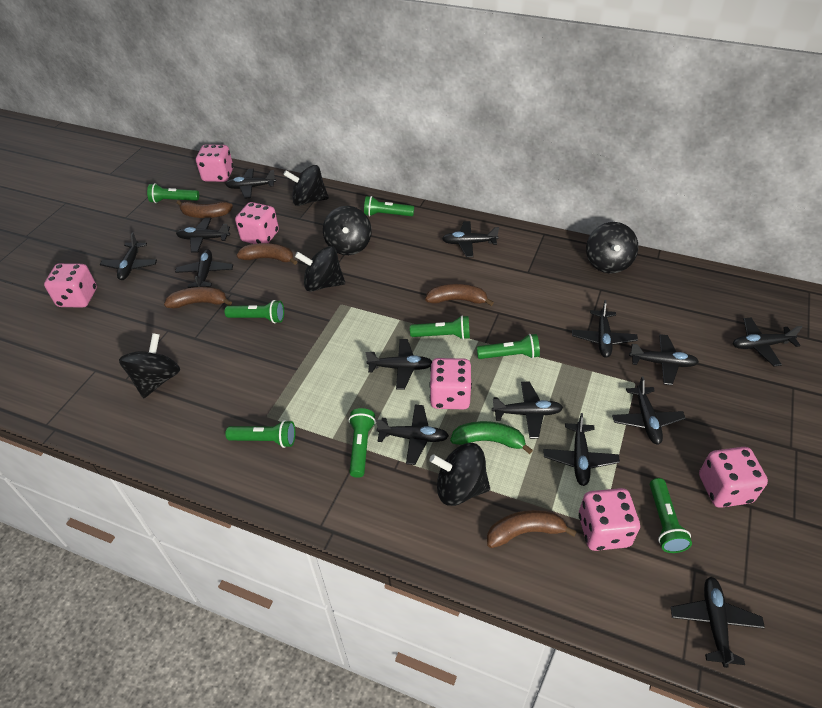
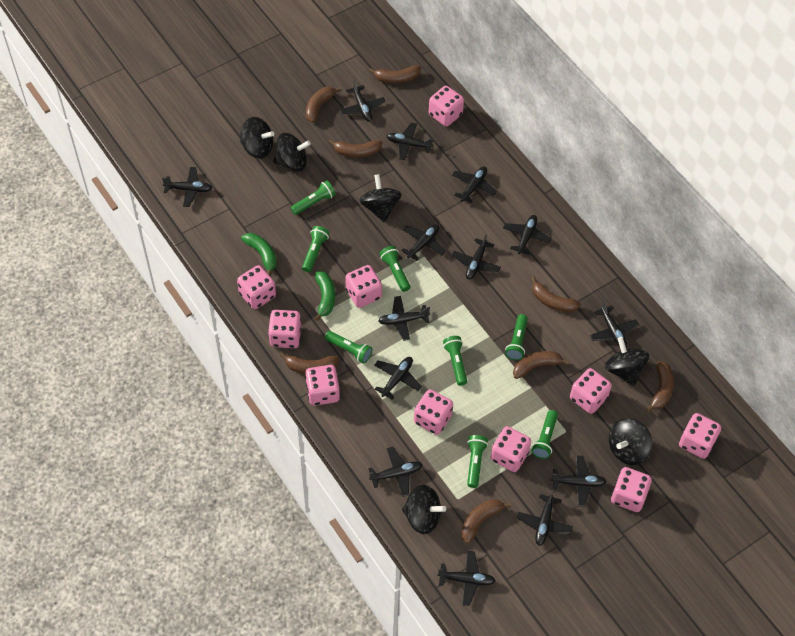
brown banana: 5 -> 8
green banana: 1 -> 2
pink dice: 6 -> 10

